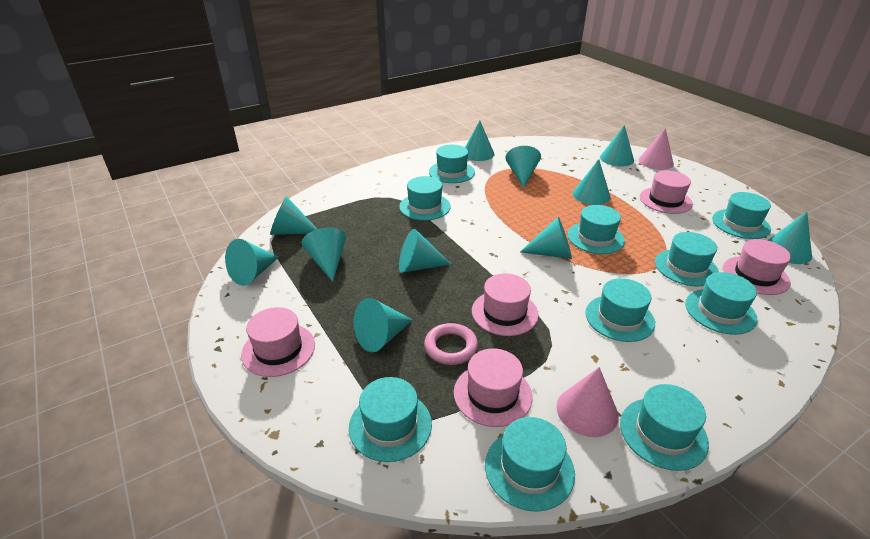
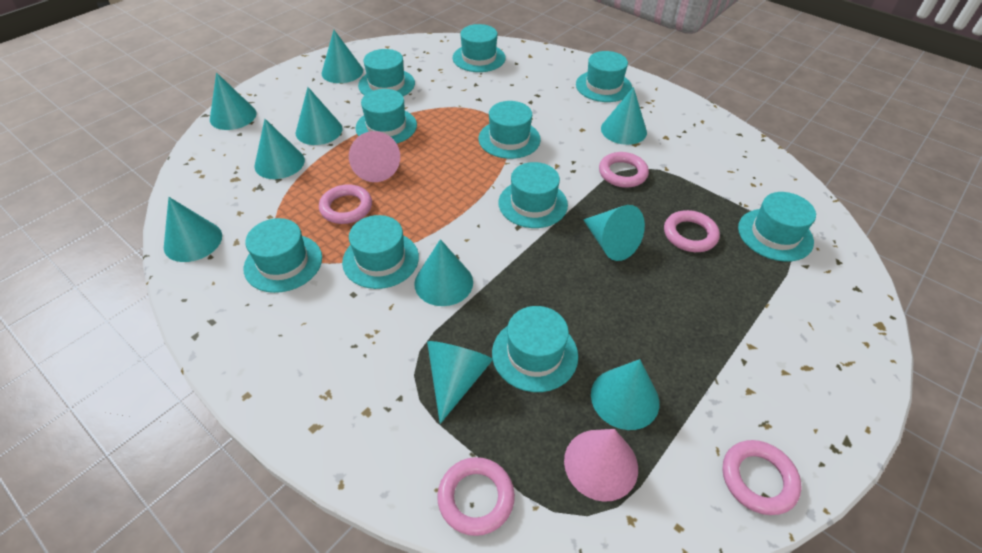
pink hat: 5 -> 0
pink ring: 1 -> 5
turquoise cone: 11 -> 10

